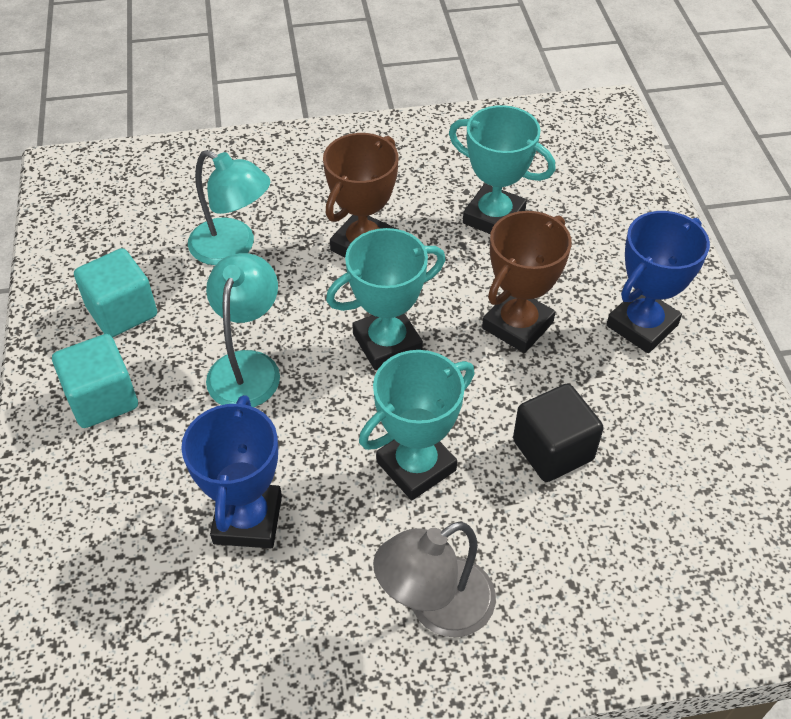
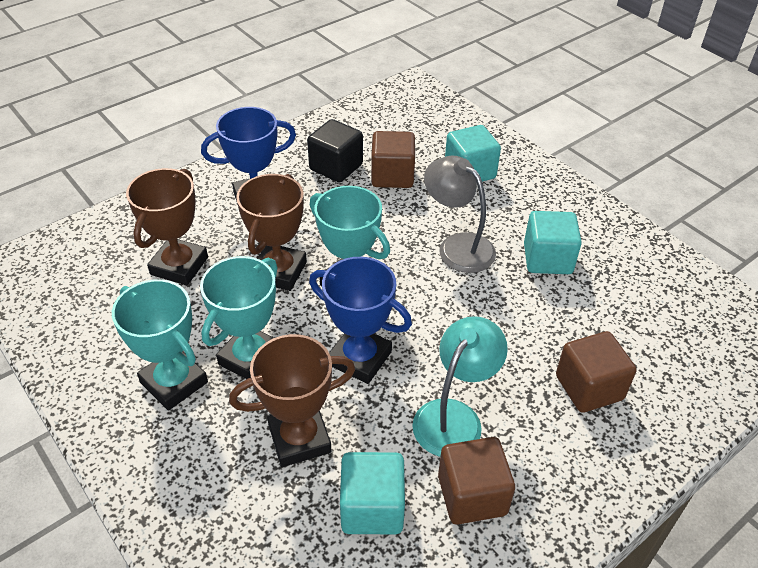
brown cube: 0 -> 3
brown trophy: 2 -> 3
turquoise cube: 2 -> 3
turquoise lamp: 2 -> 1

